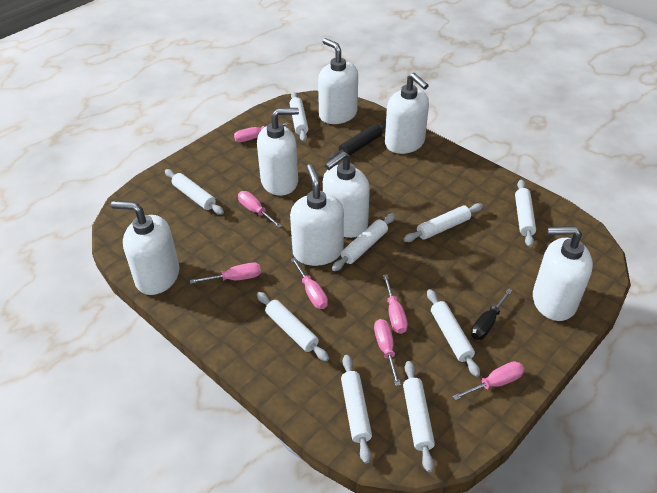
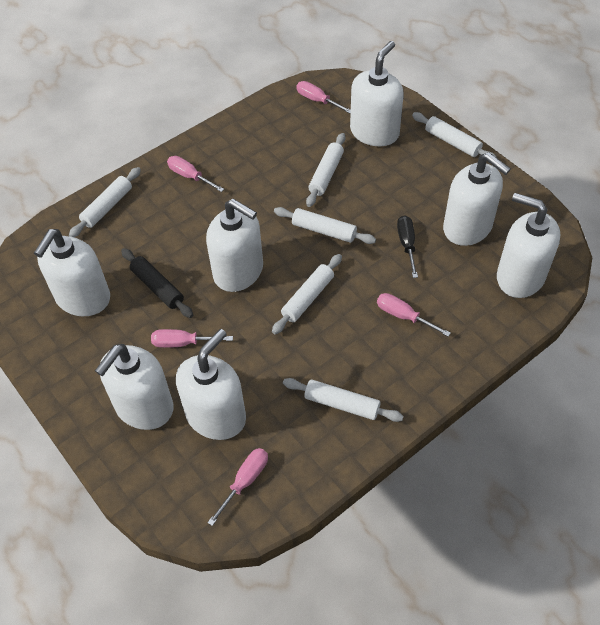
pink screwdriver: 7 -> 5
white rolling pin: 9 -> 6

